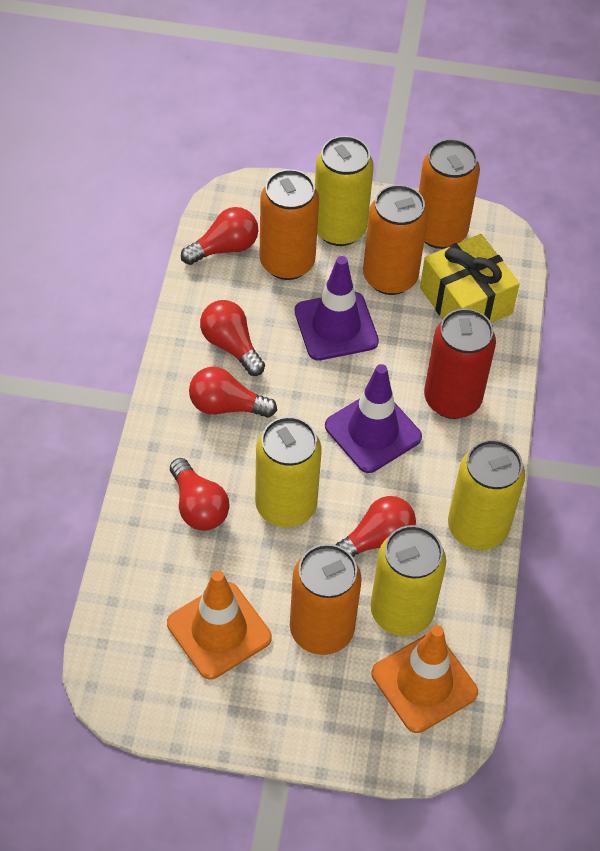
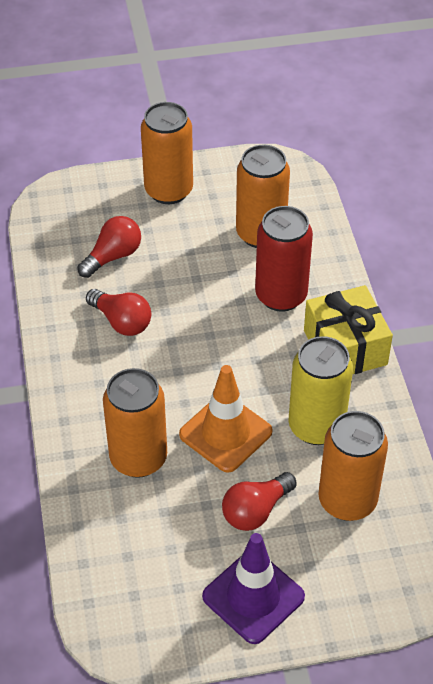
orange traffic cone: 2 -> 1
purple traffic cone: 2 -> 1
red light bulb: 5 -> 3
yellow can: 4 -> 1

